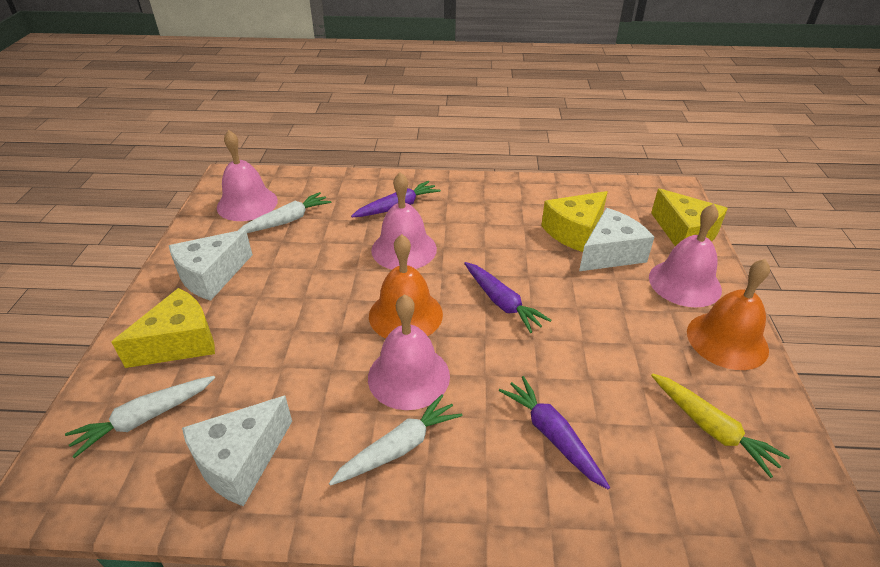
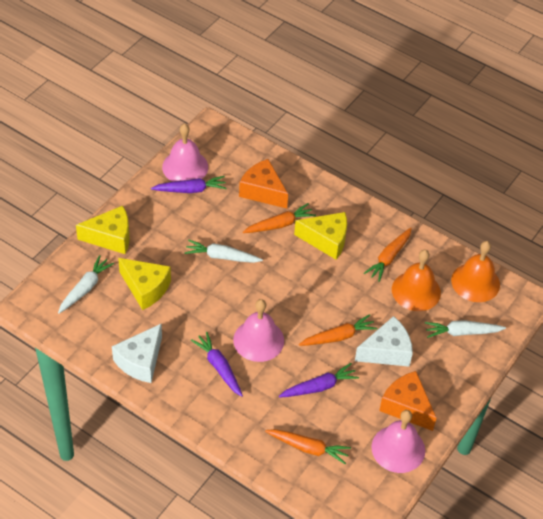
orange carrot: 0 -> 4
orange cheese: 0 -> 2
pink bell: 4 -> 3
white cheese: 3 -> 2
yellow carrot: 1 -> 0

